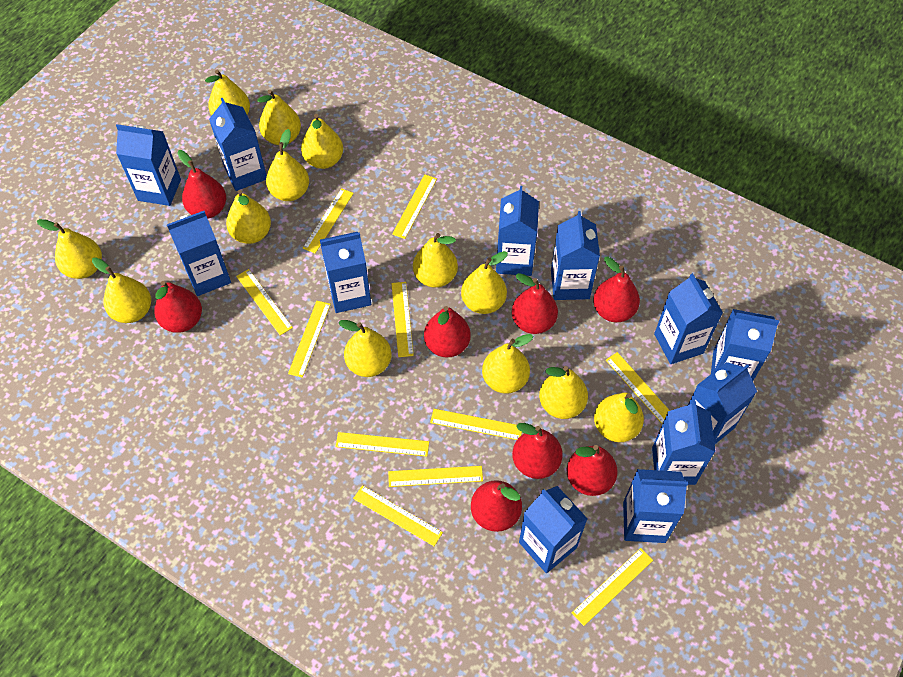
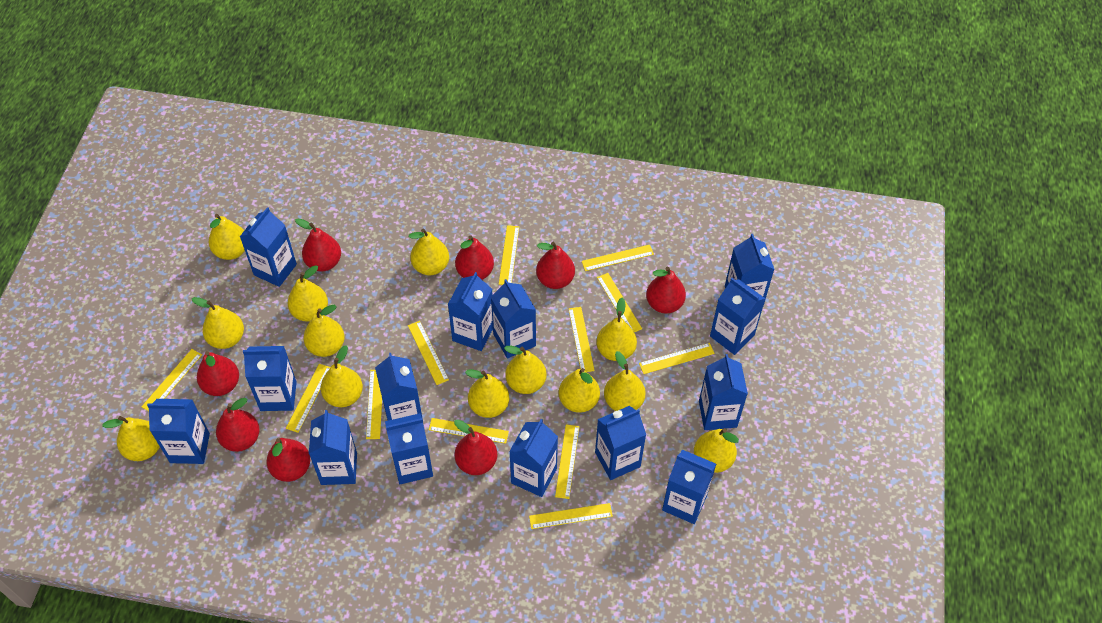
blue carton: 12 -> 14
yellow ruler: 11 -> 12

